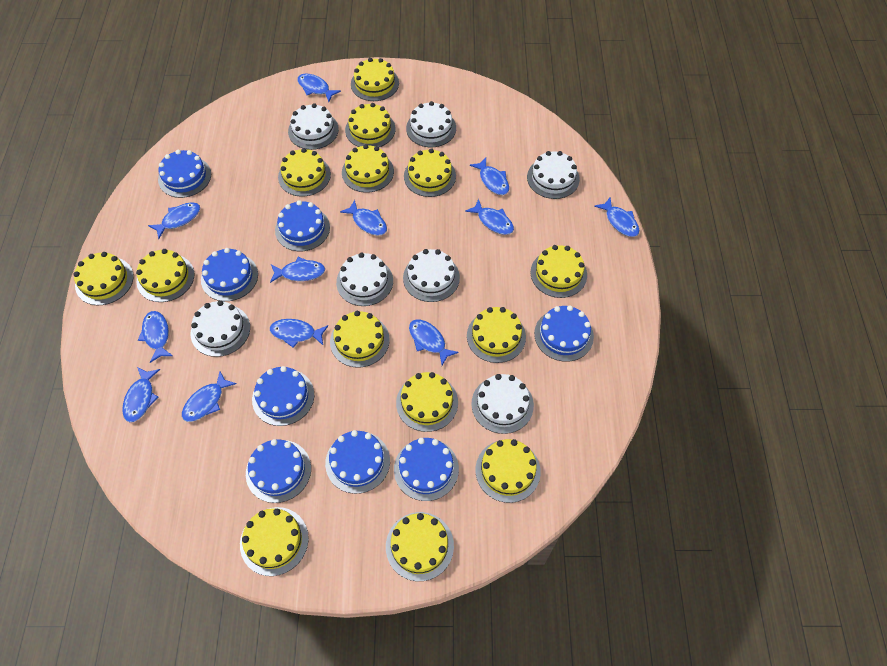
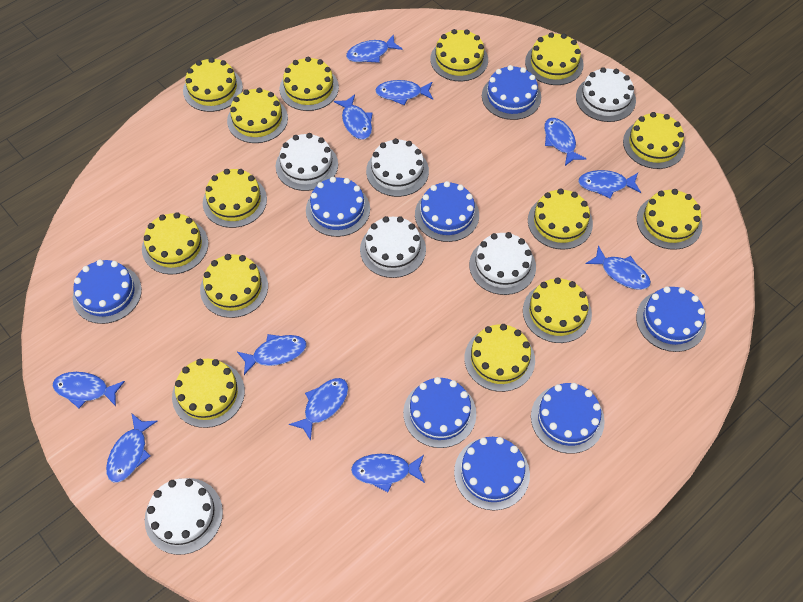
blue fish: 12 -> 11
white cake: 7 -> 6

